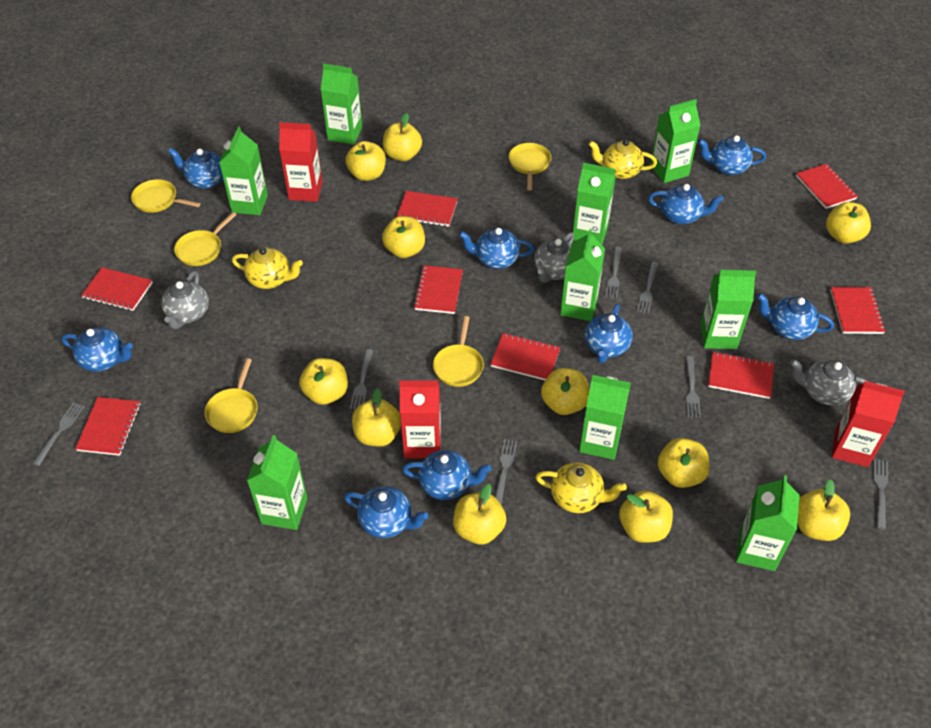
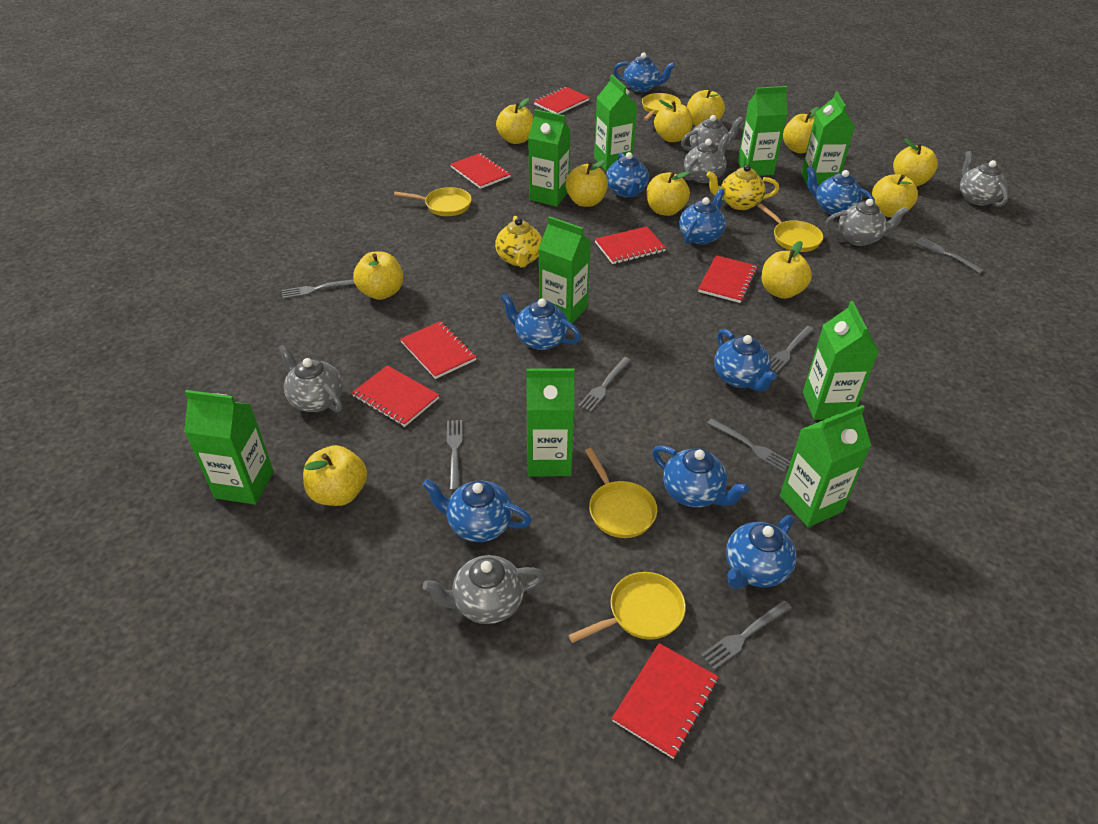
grey teapot: 3 -> 6
red carton: 3 -> 0
red notebook: 8 -> 7
yellow teapot: 3 -> 2

